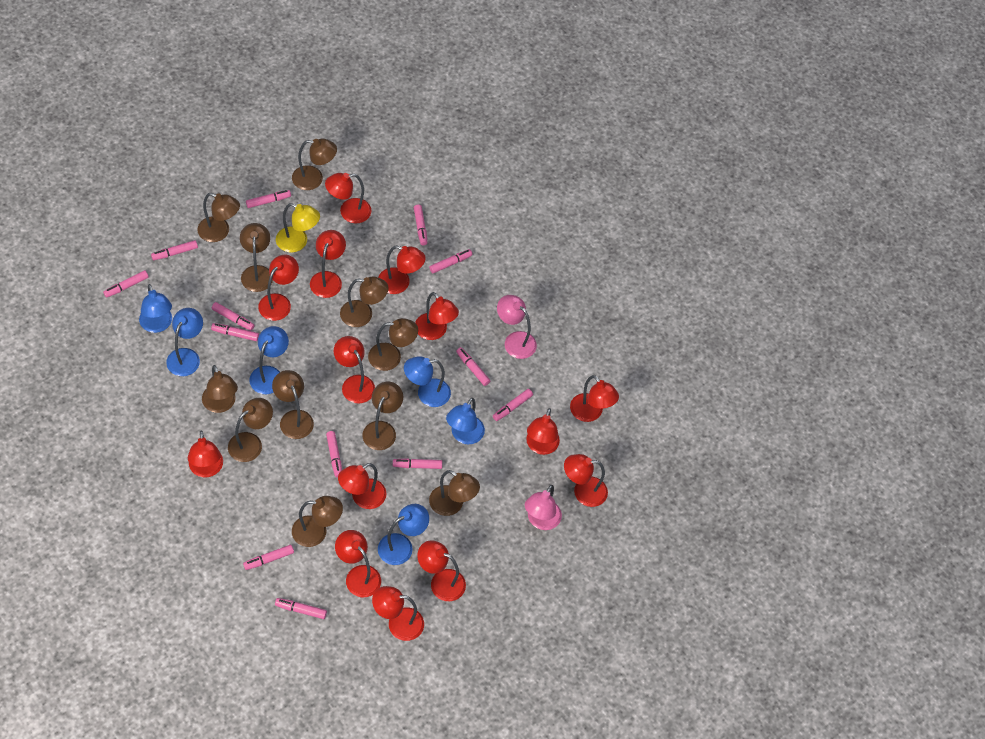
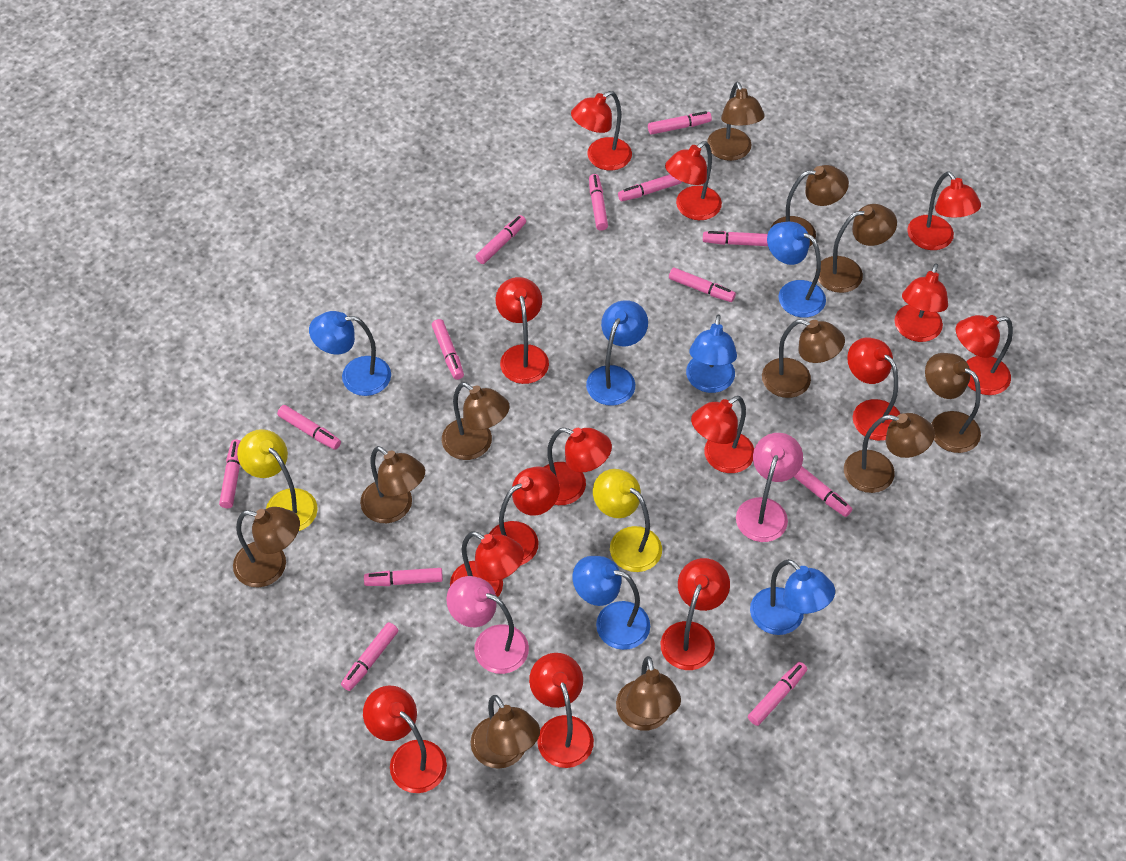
yellow lamp: 1 -> 2

